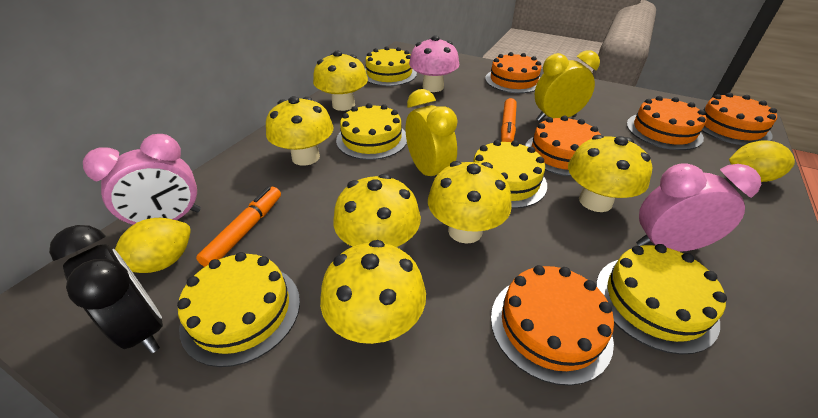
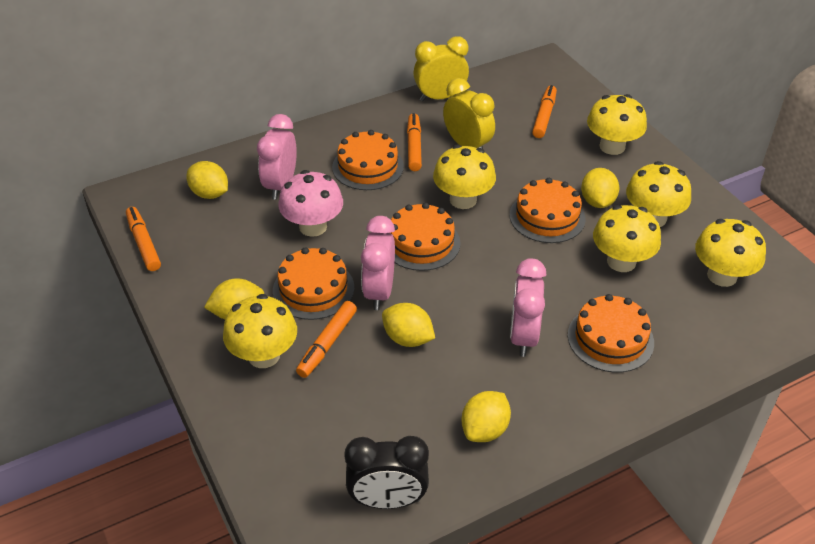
orange marker: 2 -> 4
pink clock: 2 -> 3
yellow cake: 5 -> 0
yellow lemon: 2 -> 5

